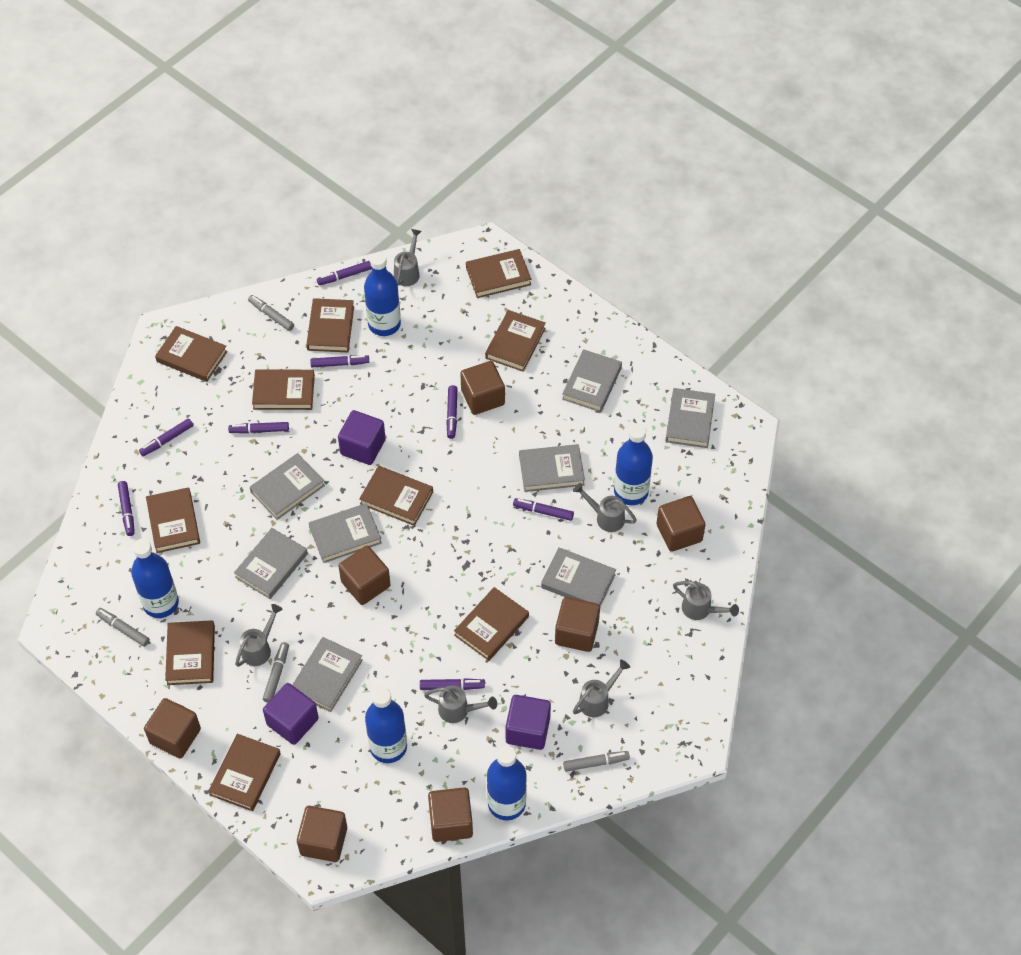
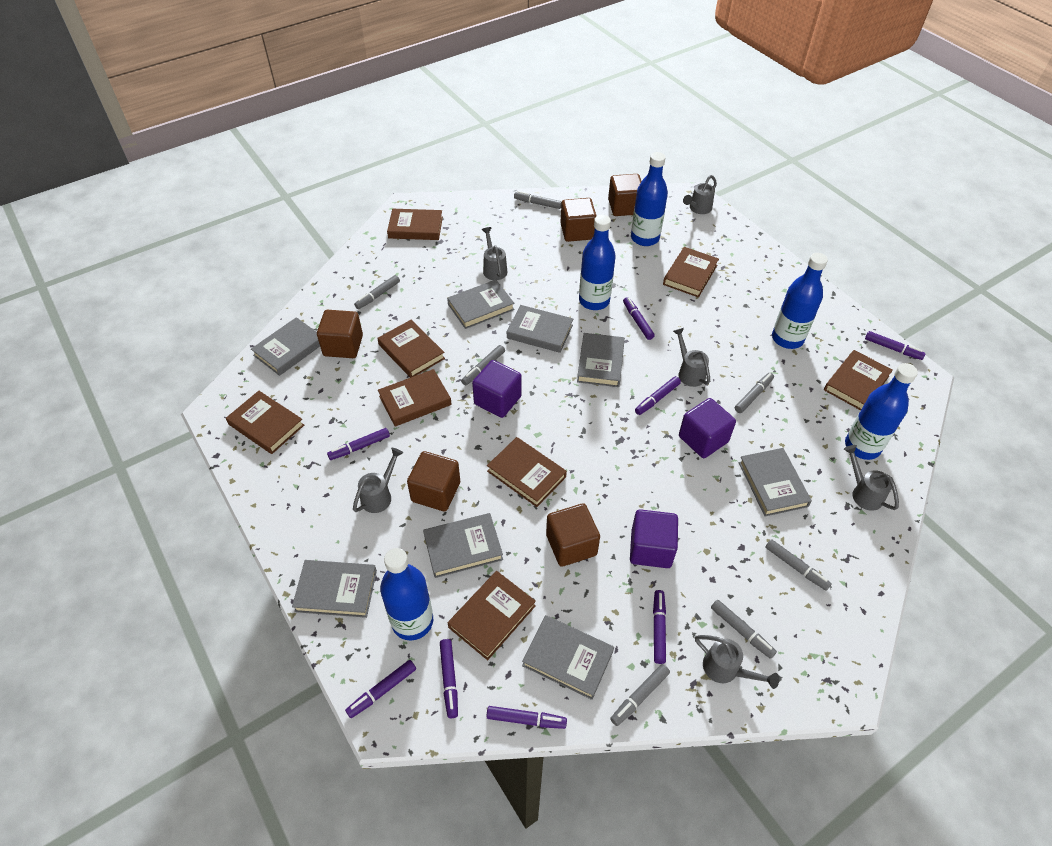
brown book: 10 -> 8
brown cube: 7 -> 5
grey marker: 4 -> 7

